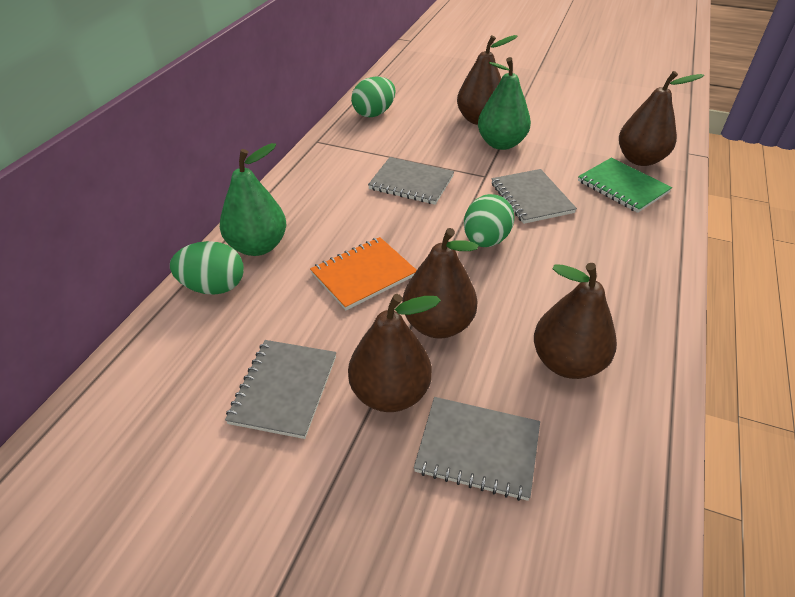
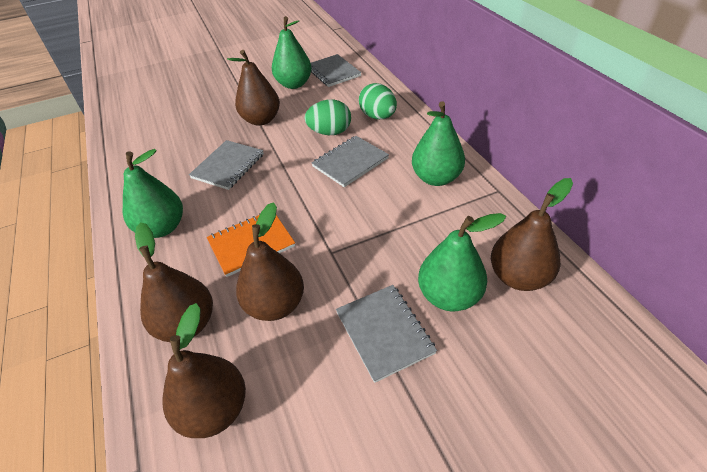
green egg: 3 -> 2
green notebook: 1 -> 0
green pear: 2 -> 4

